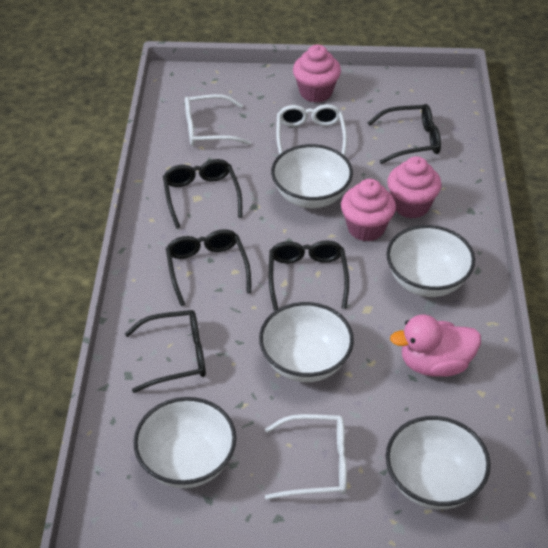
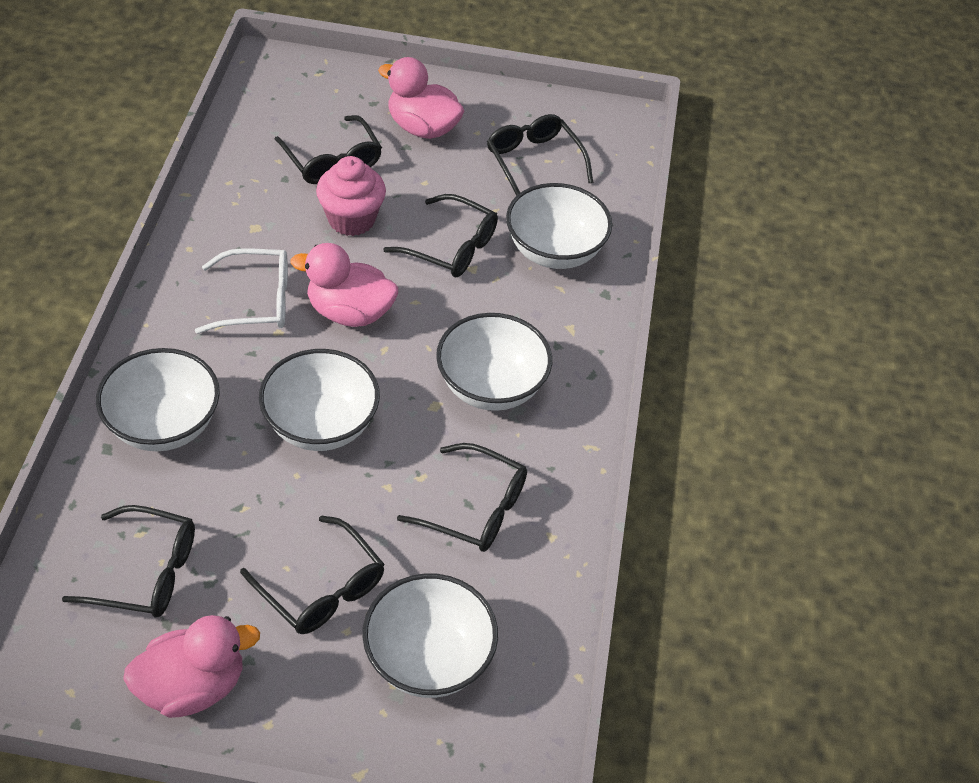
black glasses: 5 -> 6
pink cupcake: 3 -> 1
pink duck: 1 -> 3
white glasses: 3 -> 1

